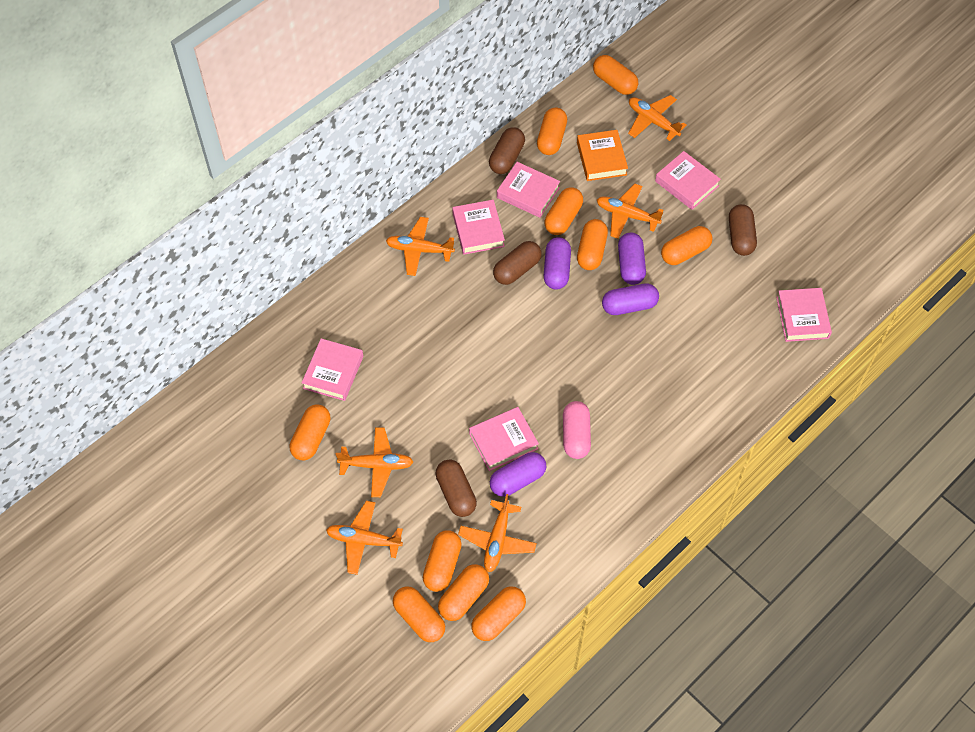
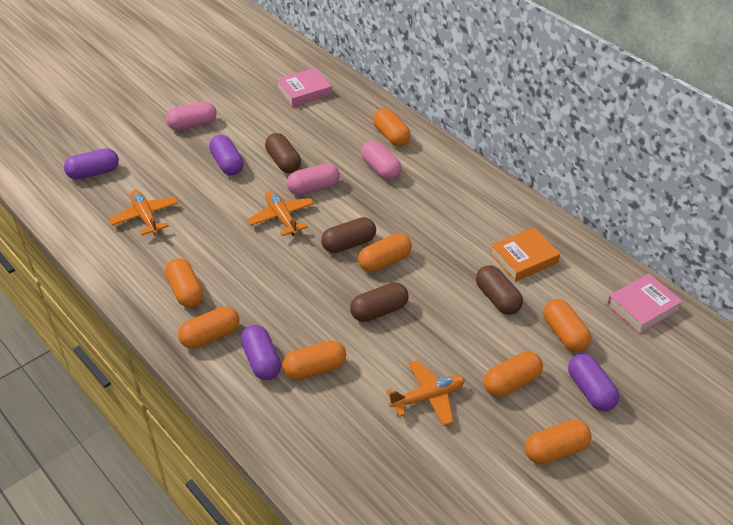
orange capsule: 10 -> 8
orange plane: 6 -> 3
pink book: 6 -> 2
pink capsule: 1 -> 3

